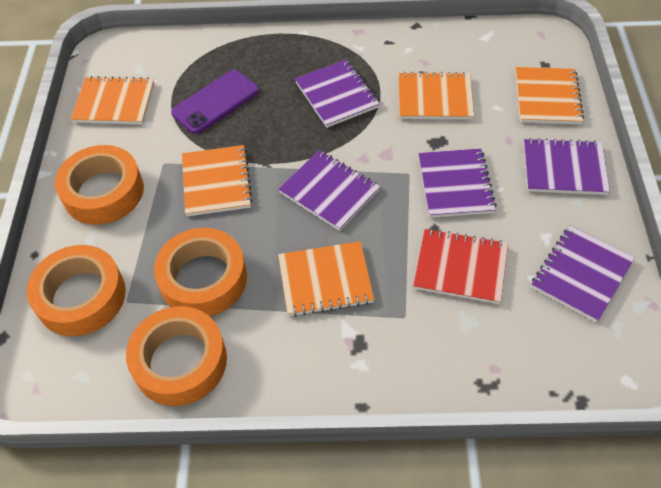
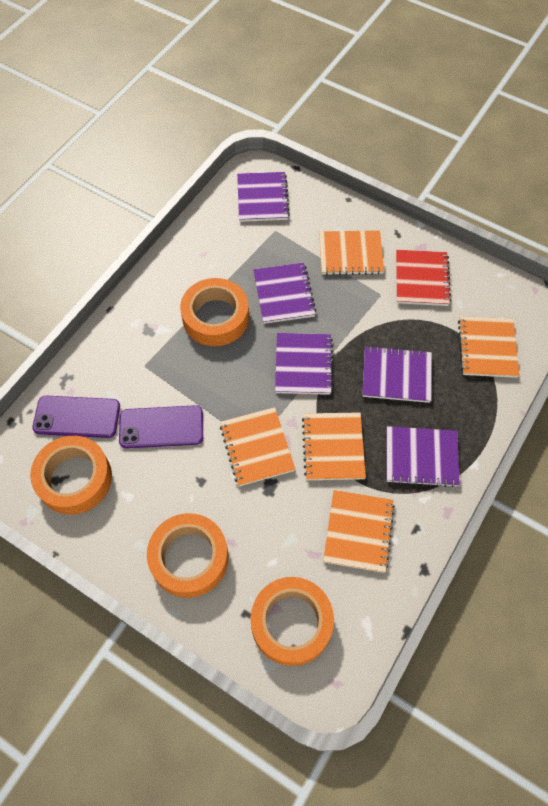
purple phone: 1 -> 2

